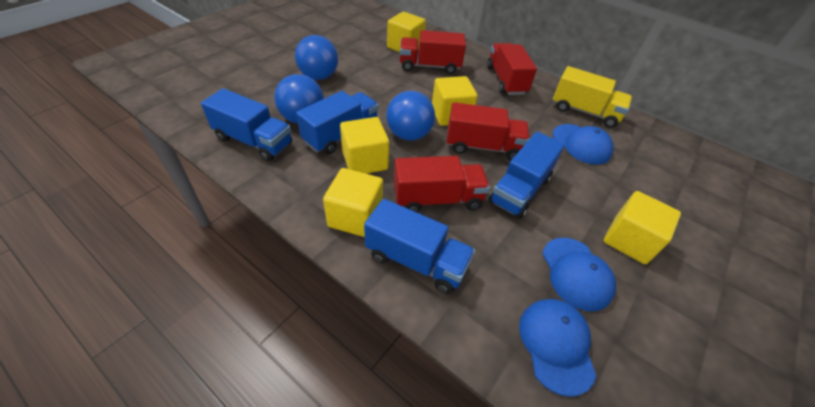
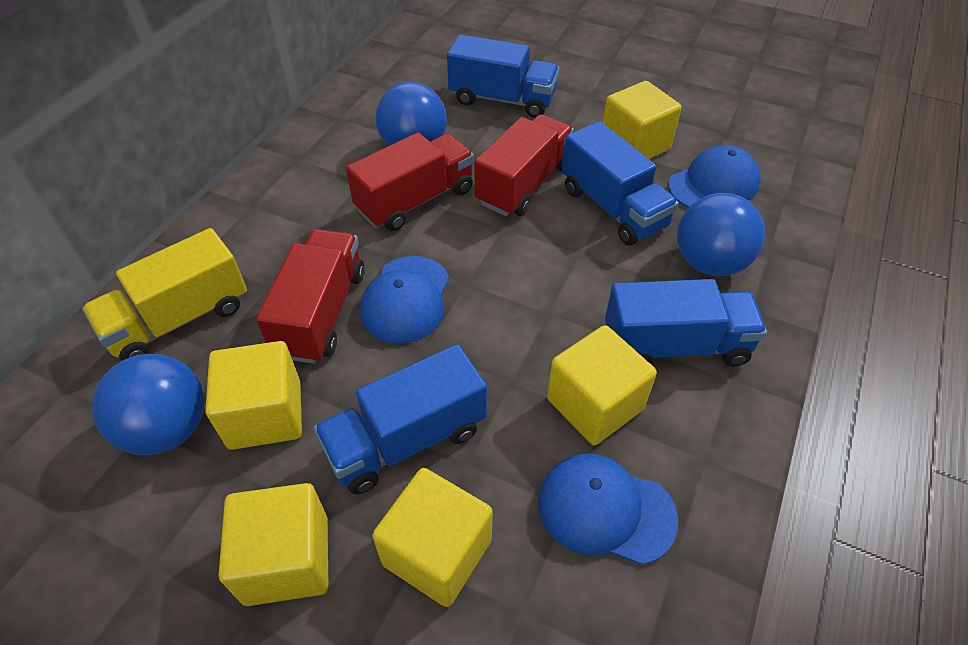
red truck: 4 -> 3

